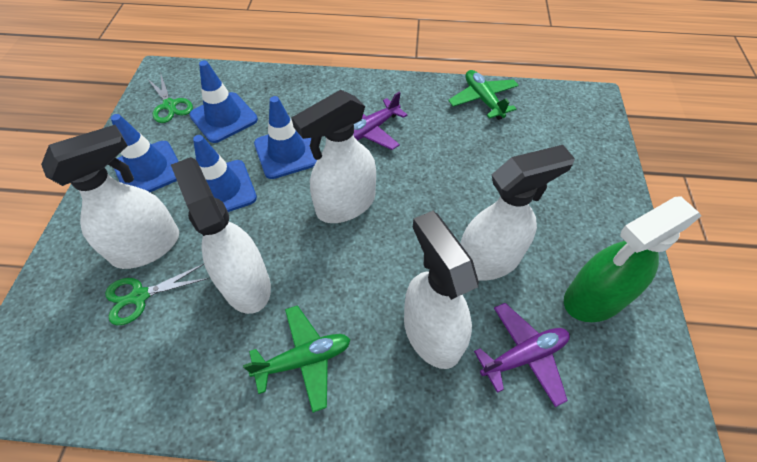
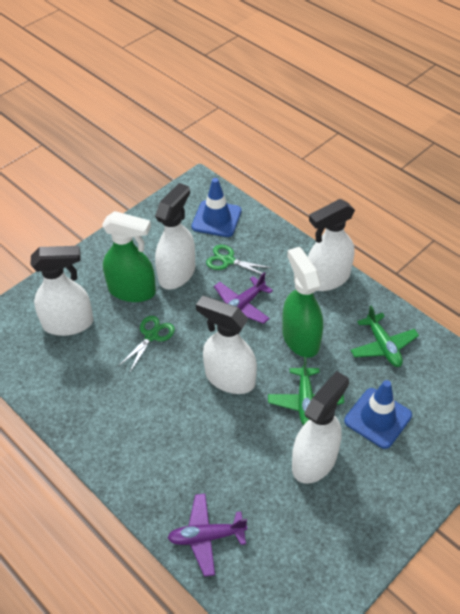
blue traffic cone: 4 -> 2
green spray bottle: 1 -> 2

